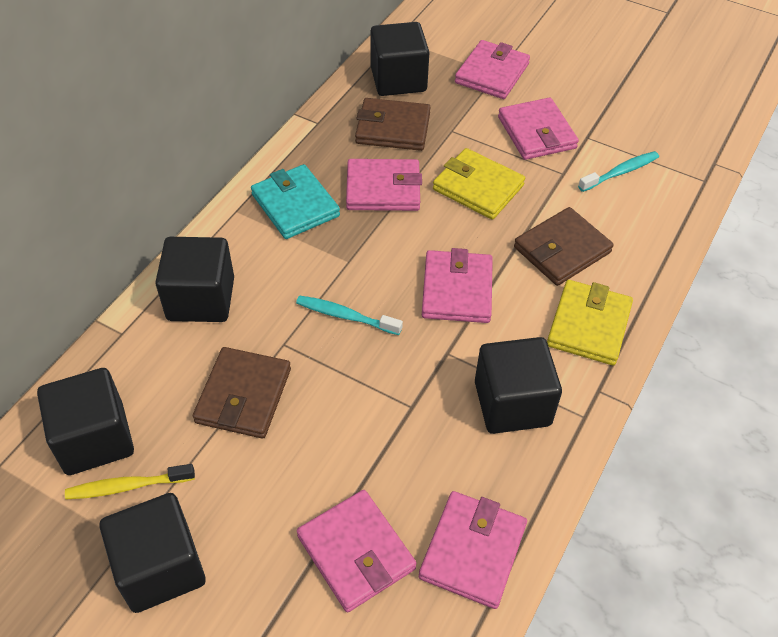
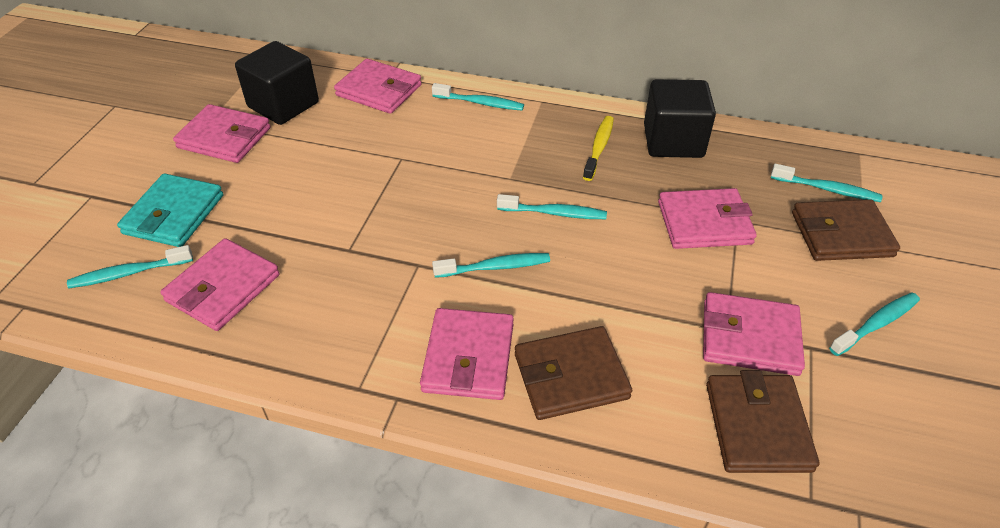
black cube: 5 -> 2
turquoise toothbrush: 2 -> 6
yellow wallet: 2 -> 0

